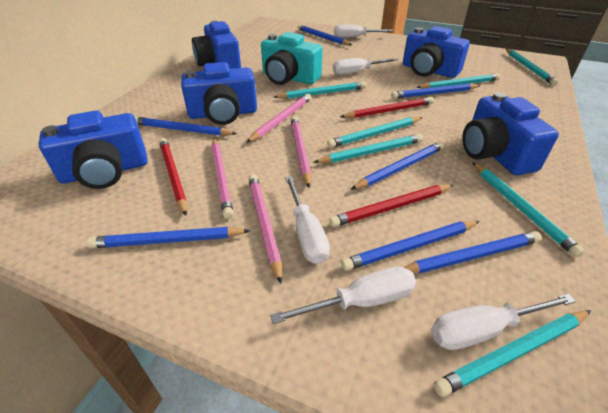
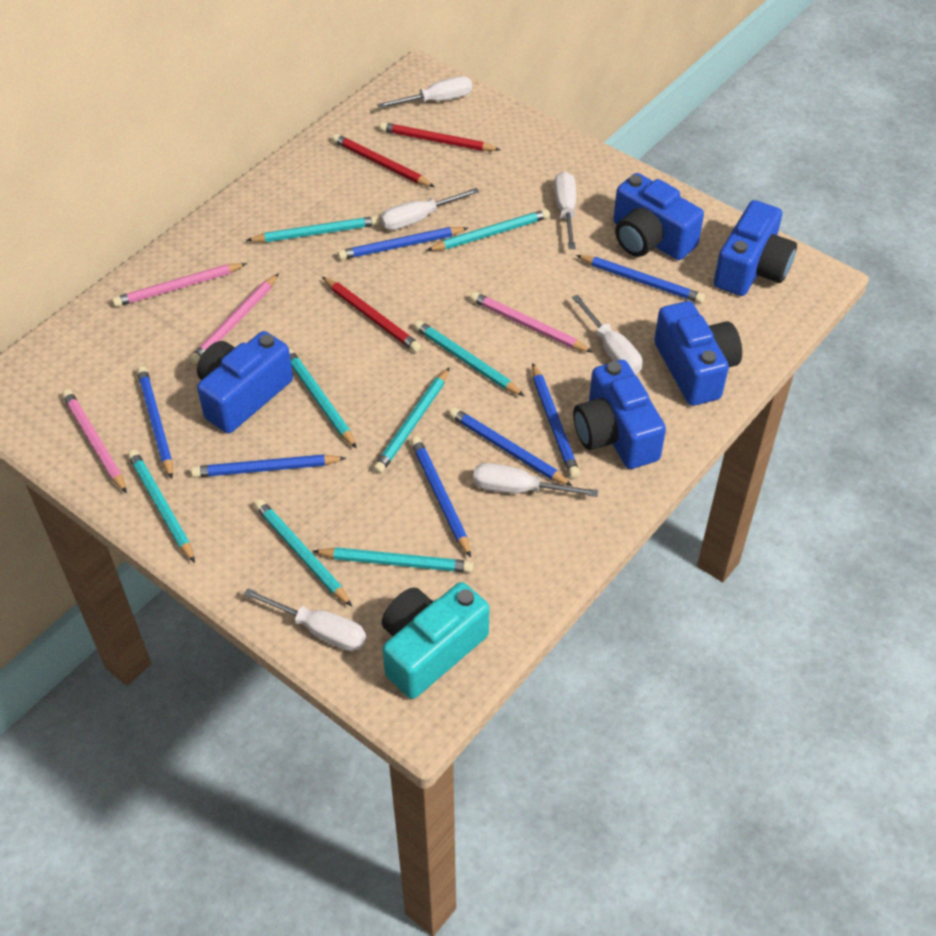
turquoise pencil: 7 -> 8
white screwdriver: 5 -> 6

